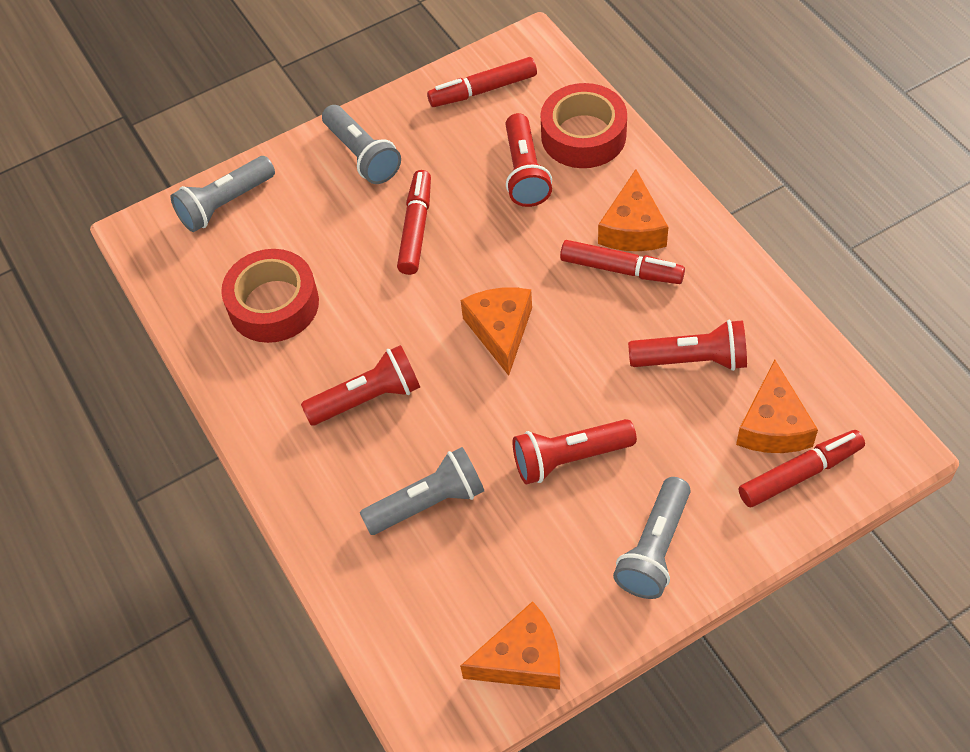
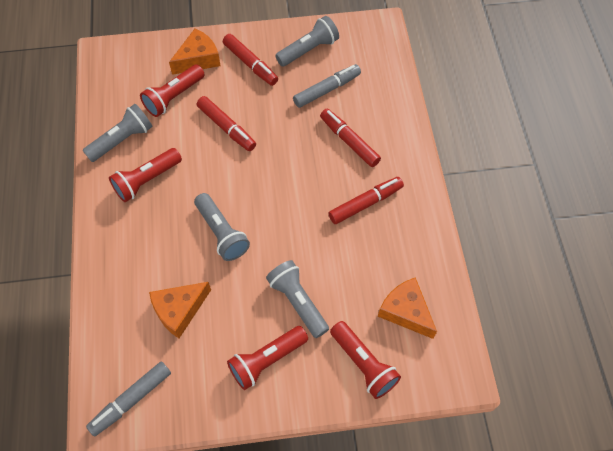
grey marker: 0 -> 2
orange cheese: 4 -> 3
red tape: 2 -> 0

